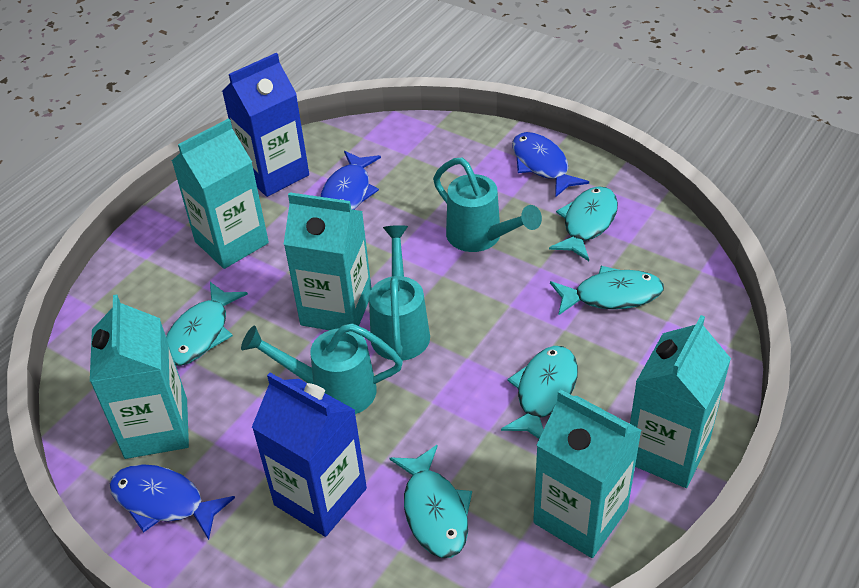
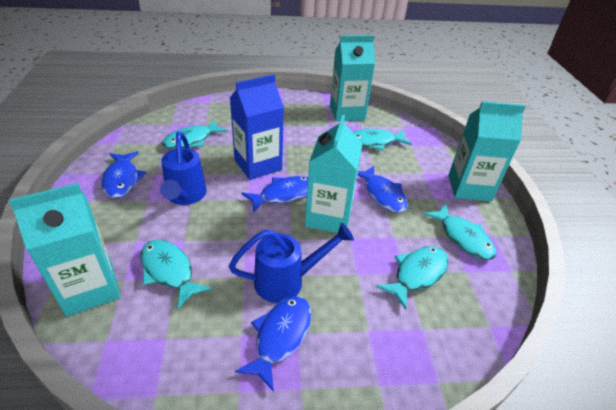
blue carton: 2 -> 1
blue fish: 3 -> 4
blue watering can: 0 -> 2
turquoise carton: 5 -> 4
turquoise watering can: 3 -> 0

